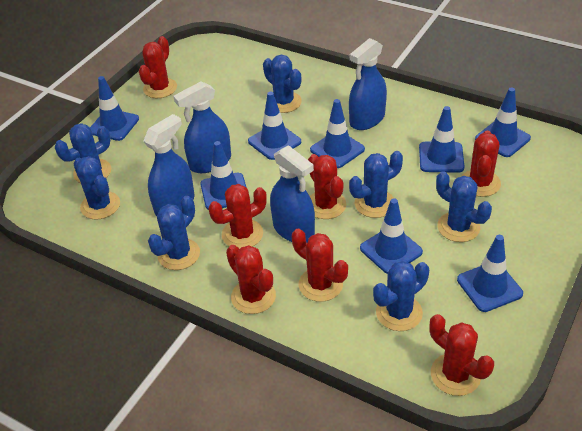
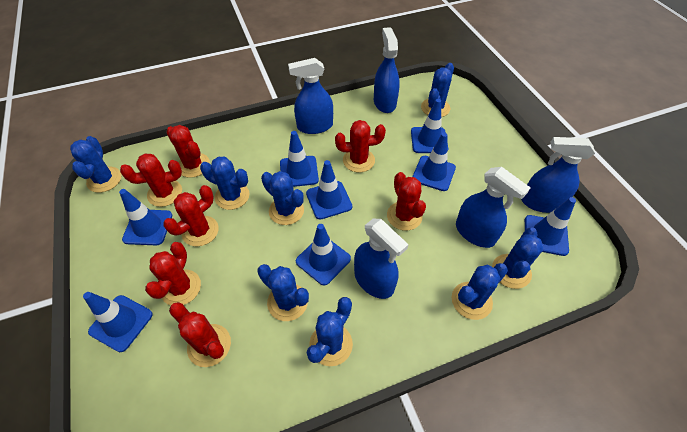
blue cactus: 7 -> 8
blue spray bottle: 4 -> 5

